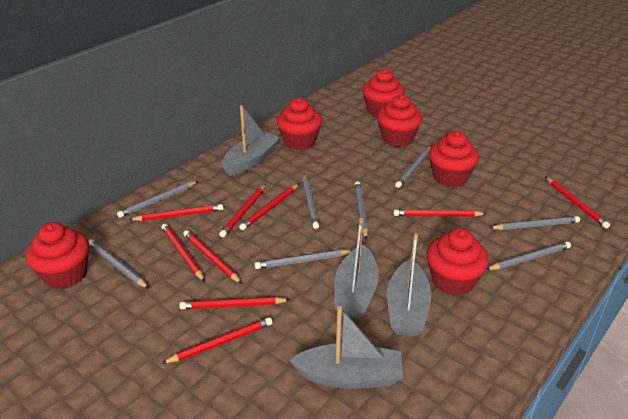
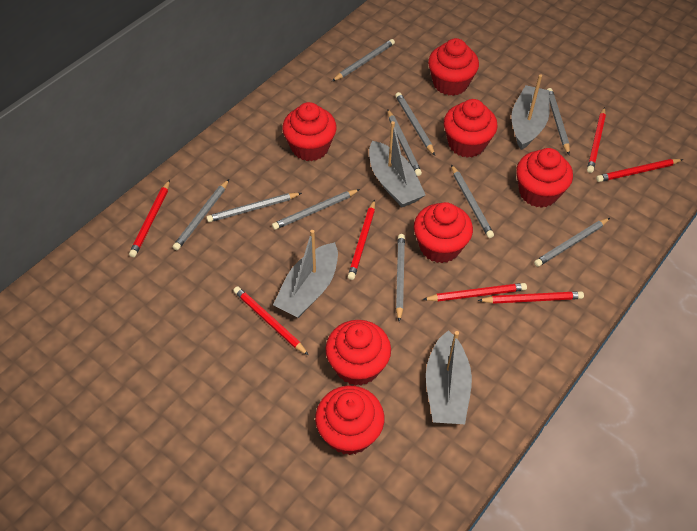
grey pencil: 8 -> 10
red cupcake: 6 -> 7
red pencil: 9 -> 7

